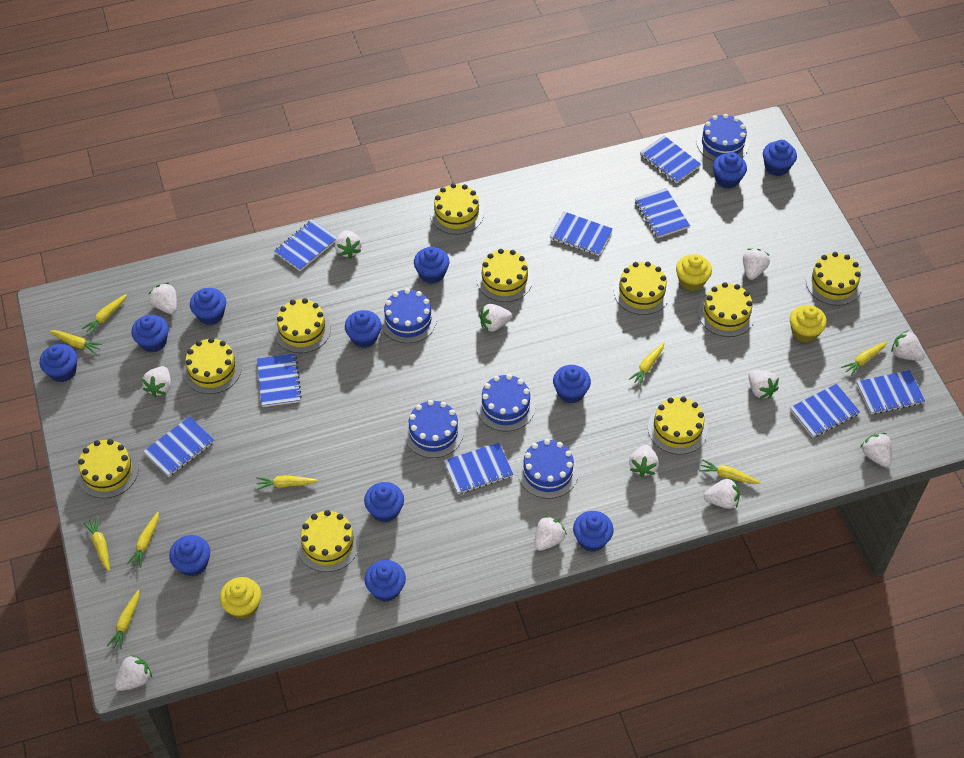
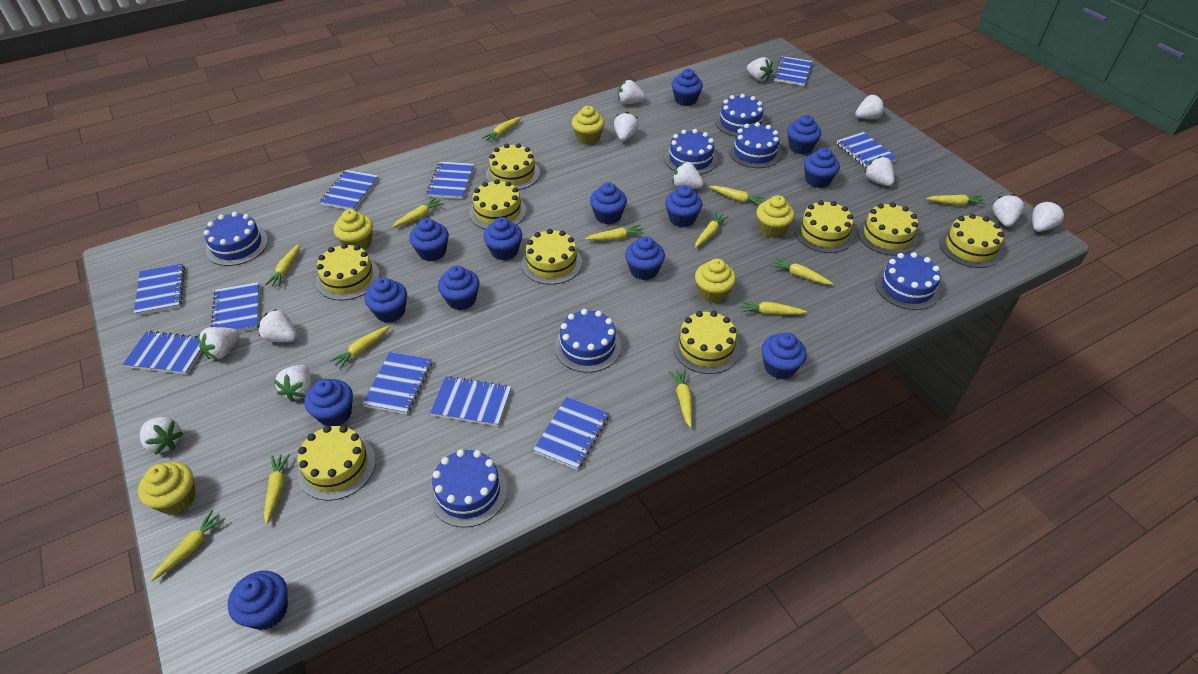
blue cake: 5 -> 7
blue cupcake: 12 -> 13
blue notebook: 9 -> 10
yellow cake: 10 -> 9
yellow carrot: 9 -> 13
yellow cupcake: 3 -> 5

